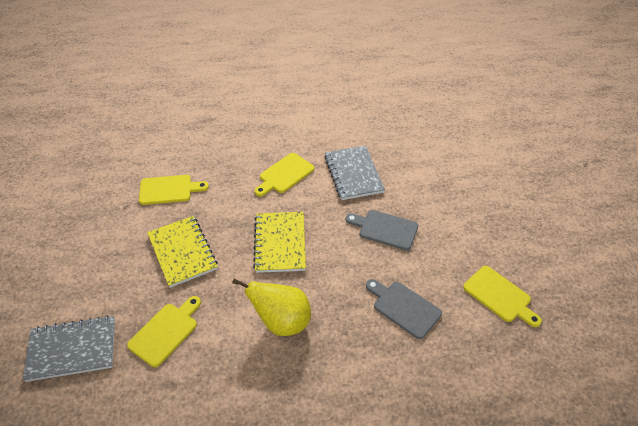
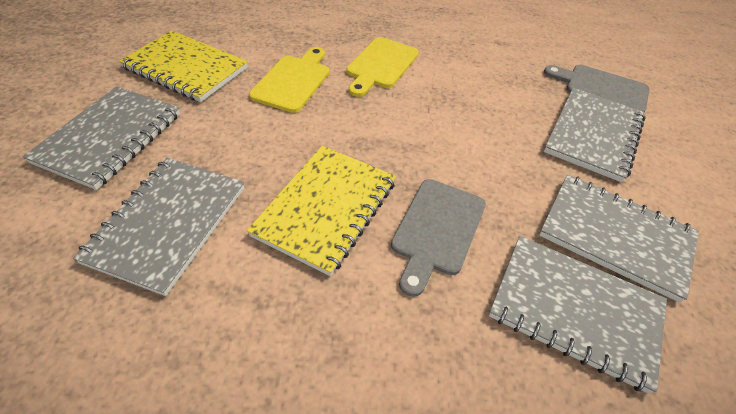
grey notebook: 2 -> 5
yellow cutting board: 4 -> 2
yellow pear: 1 -> 0

